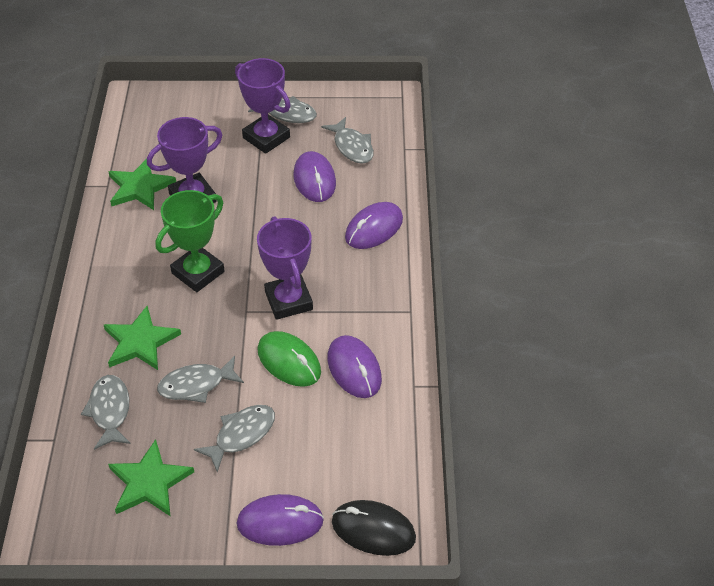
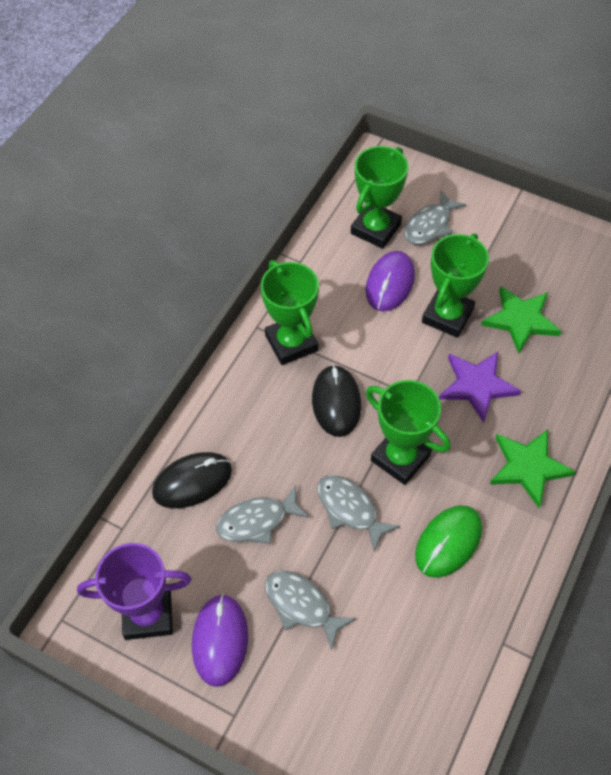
black mouse: 1 -> 2
green star: 3 -> 2
green trophy: 1 -> 4
grey fish: 5 -> 4
purple mouse: 4 -> 2
purple star: 0 -> 1
purple trophy: 3 -> 1

